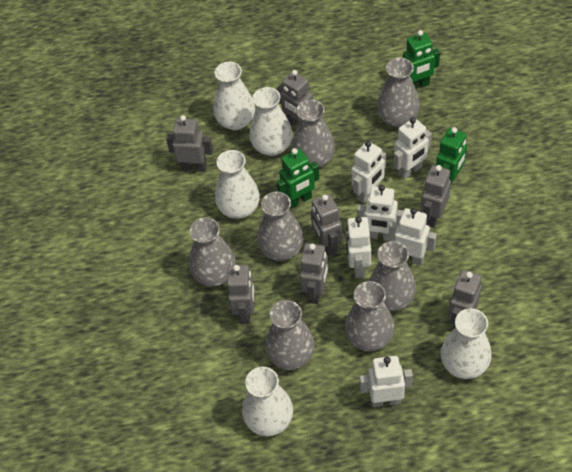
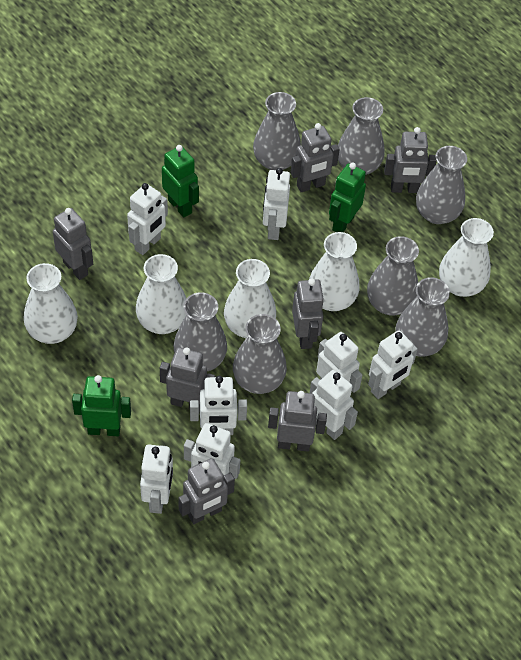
white robot: 6 -> 8

